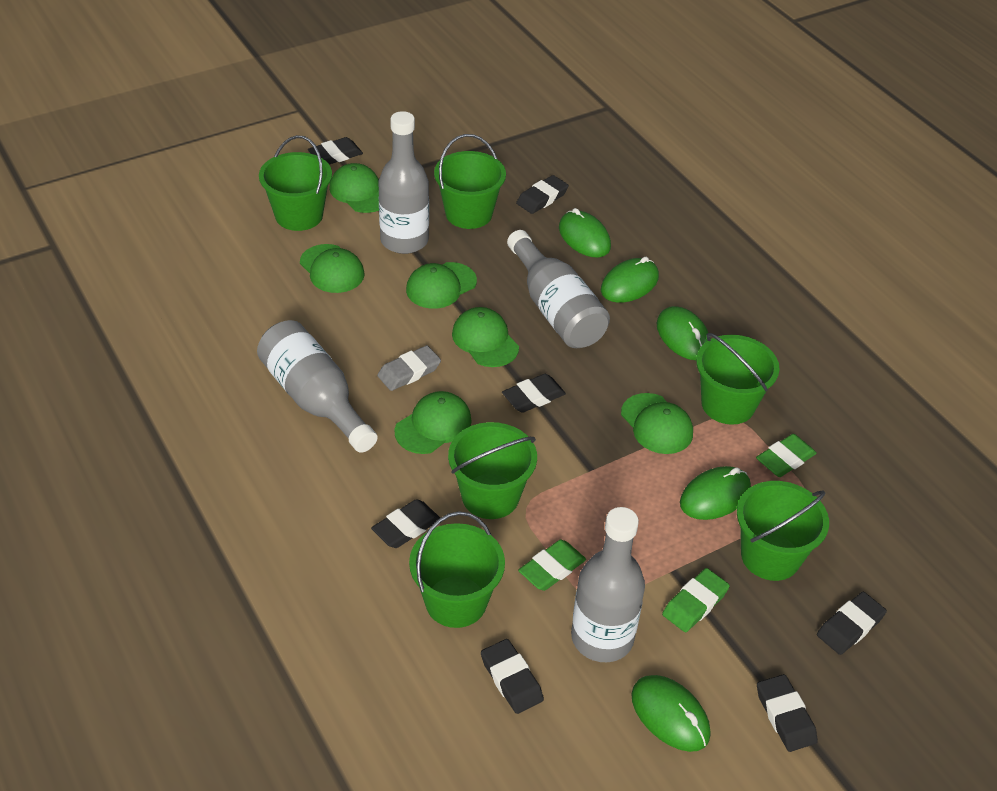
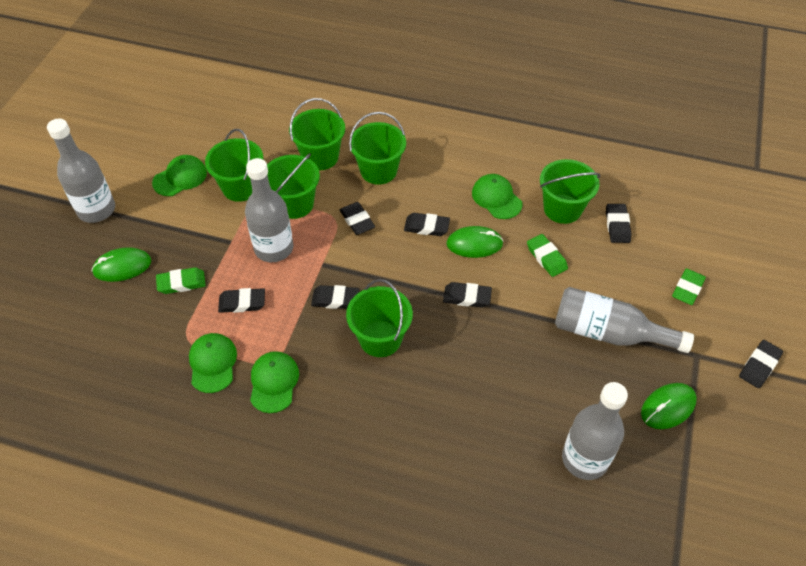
green cap: 6 -> 4
green mouse: 5 -> 3
grey eraser: 1 -> 0

